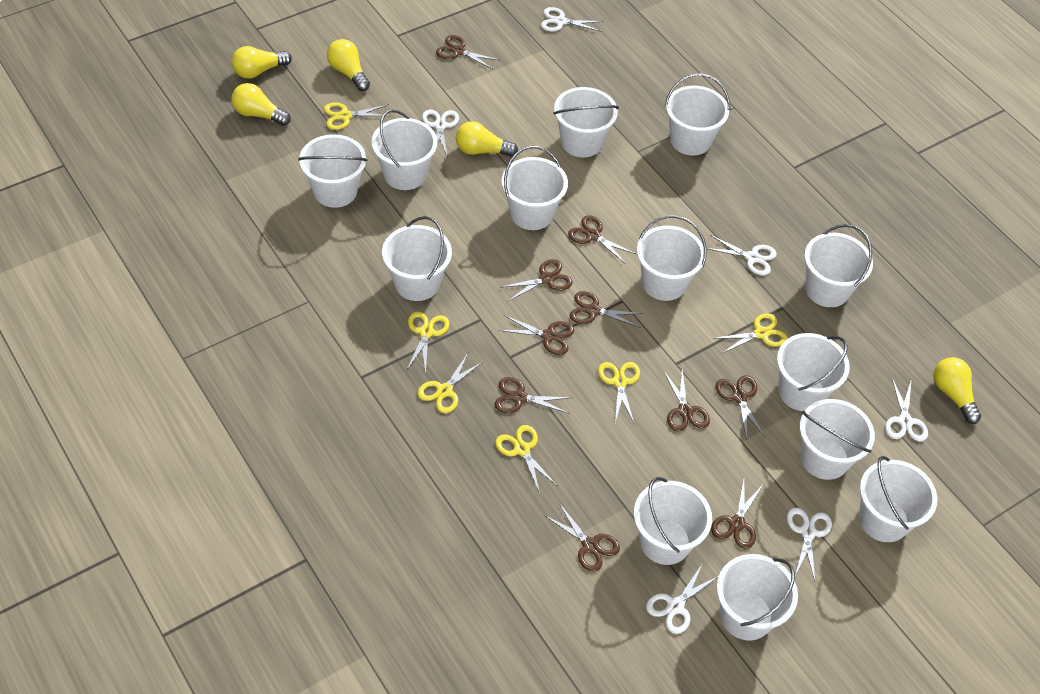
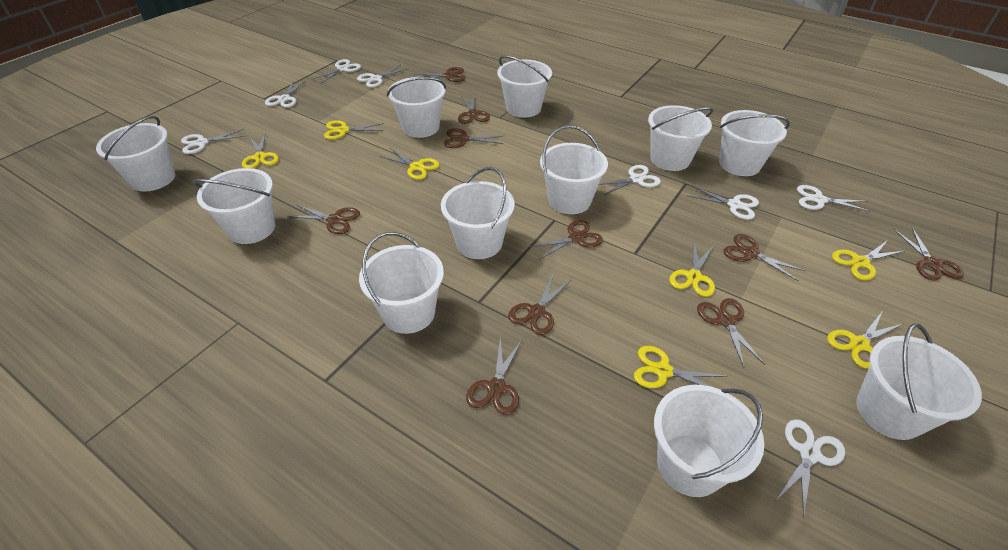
white bucket: 13 -> 11
white scissors: 6 -> 8
yellow light bulb: 5 -> 0
yellow scissors: 6 -> 7

